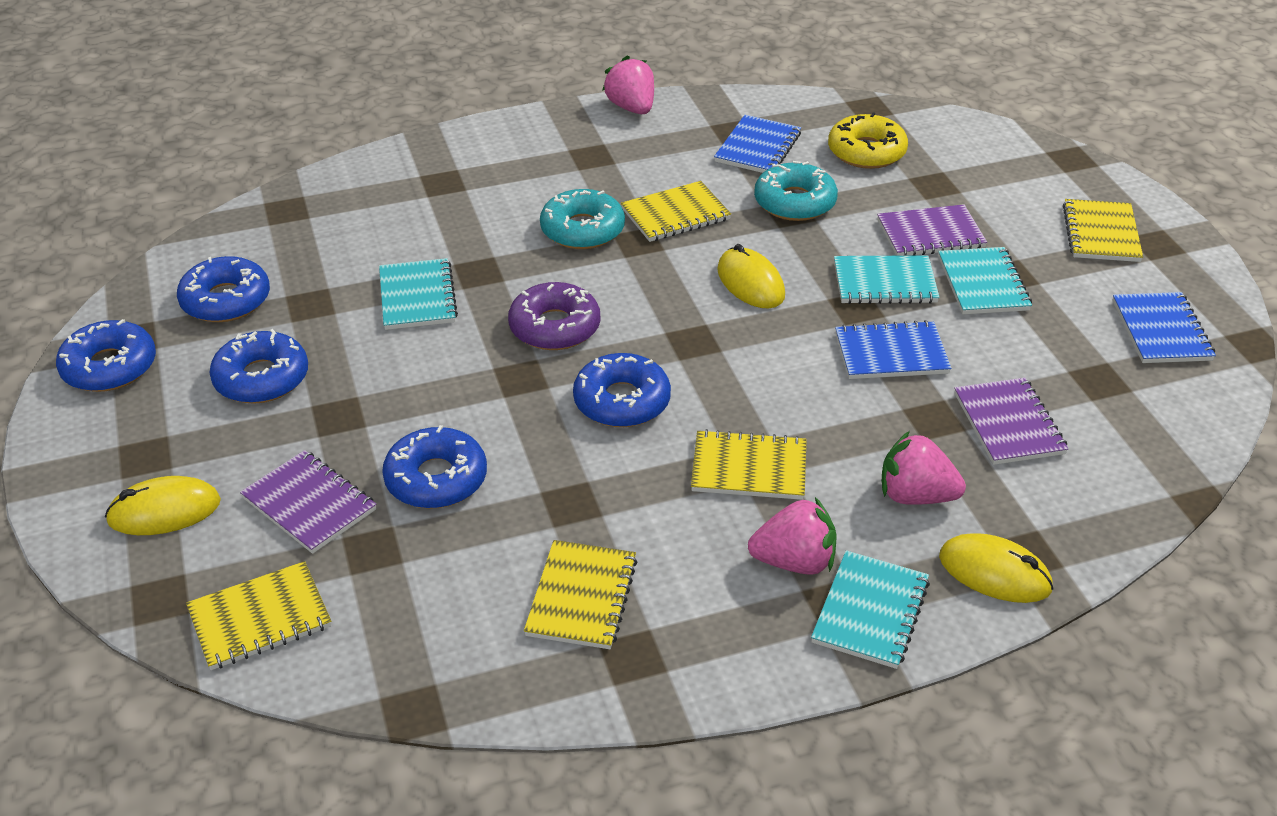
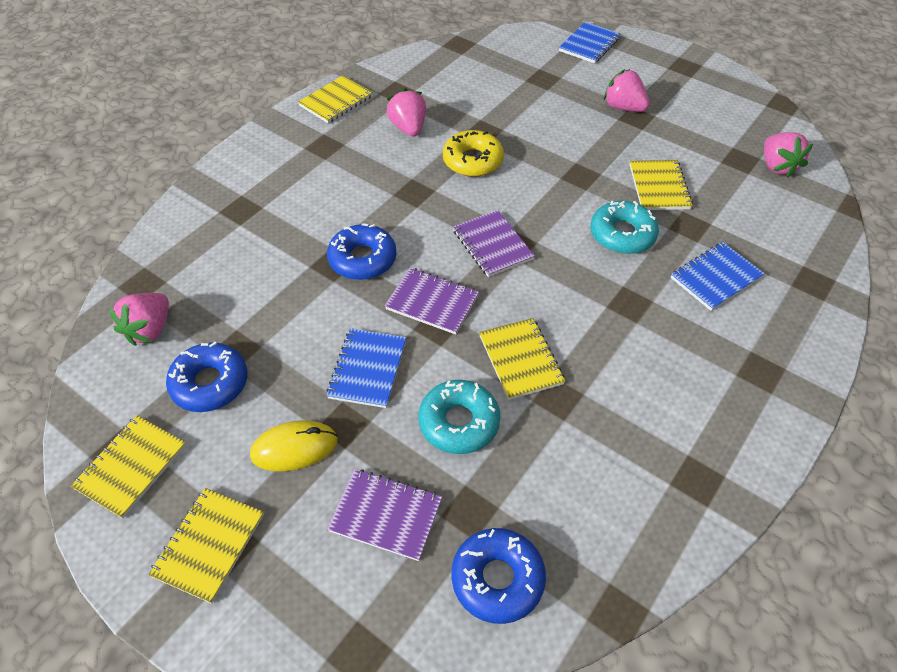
blue donut: 5 -> 3
pink strawberry: 3 -> 4
purple donut: 1 -> 0
turquoise notebook: 4 -> 0
yellow mouse: 3 -> 1

